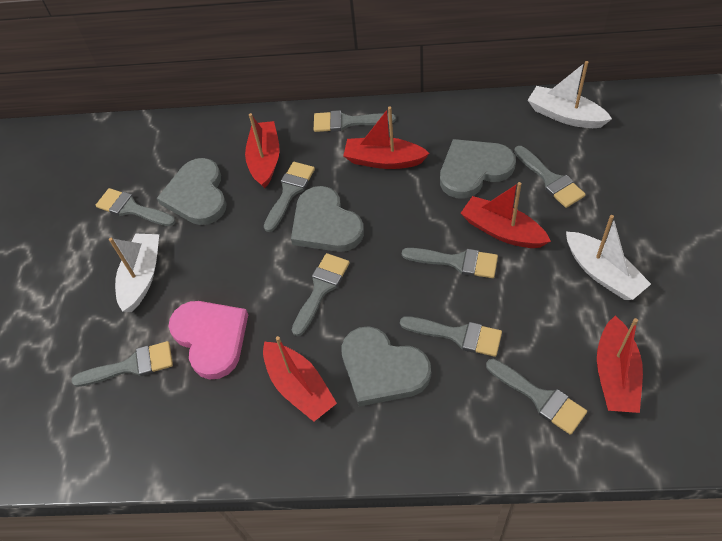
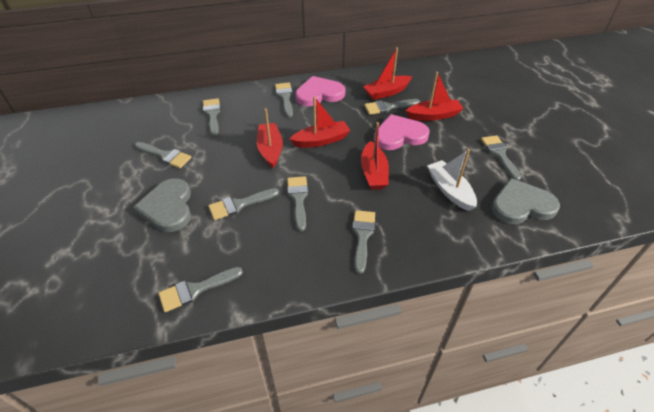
grey heart: 4 -> 2
pink heart: 1 -> 2
white boat: 3 -> 1

